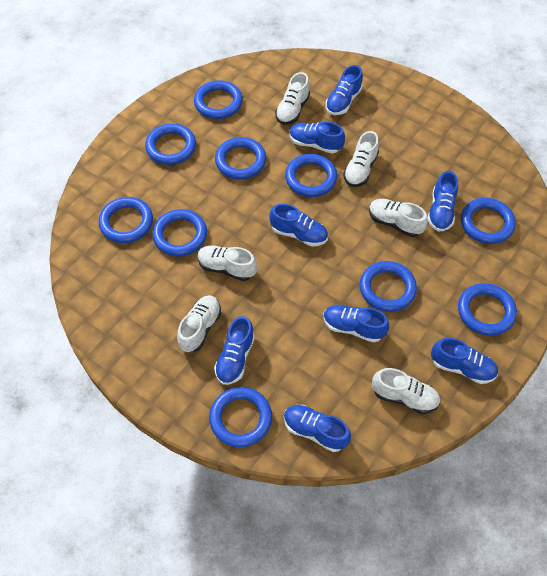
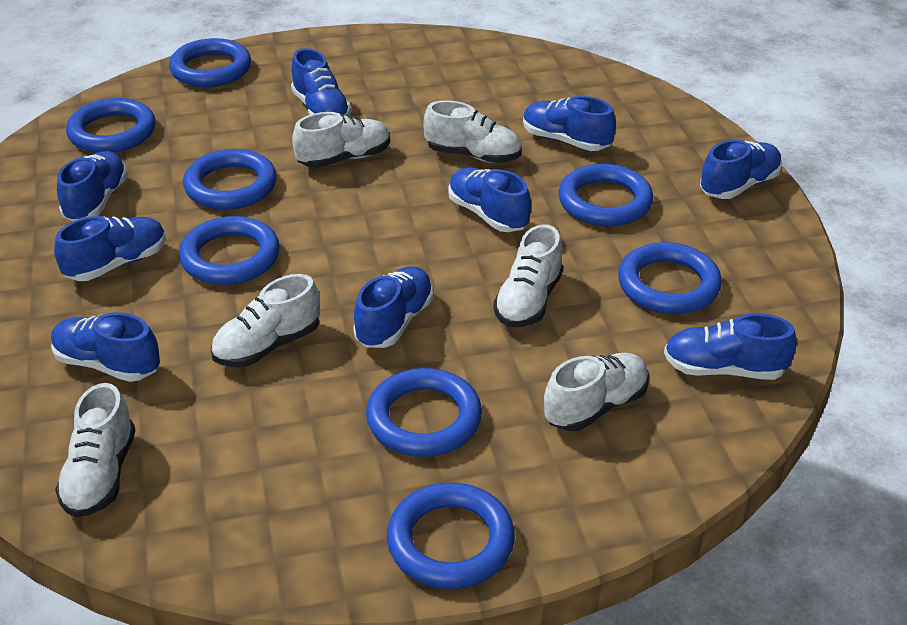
blue ring: 10 -> 8
blue shoe: 8 -> 9

